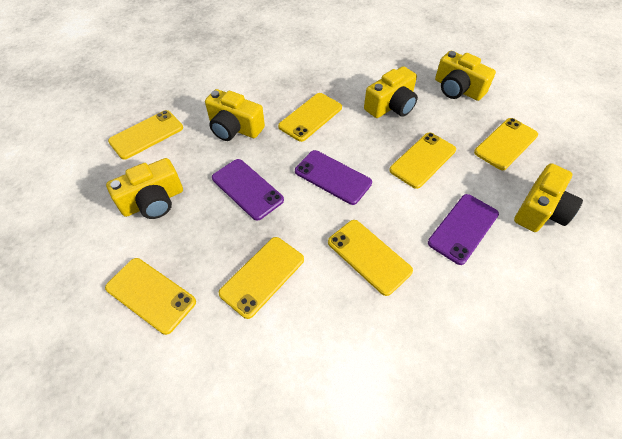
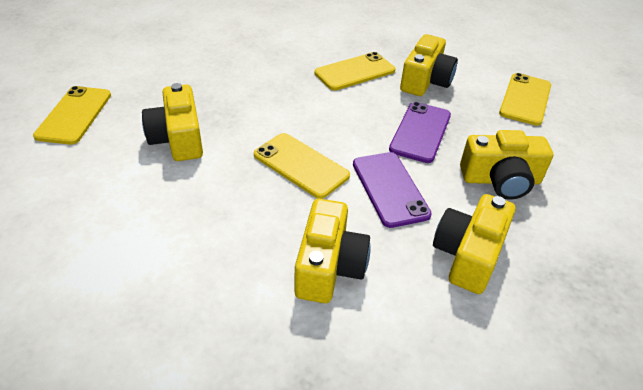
purple phone: 3 -> 2
yellow phone: 7 -> 4

